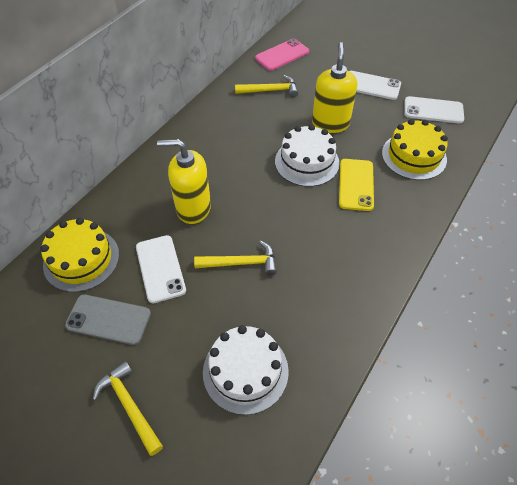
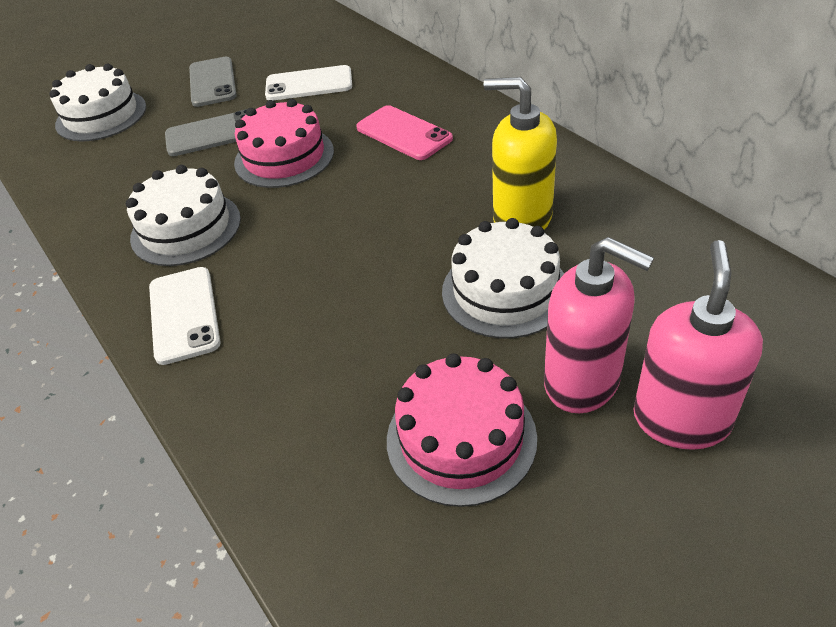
grey phone: 1 -> 2
pink cake: 0 -> 2
pink soap dispenser: 0 -> 2
white cake: 2 -> 3
white phone: 3 -> 2
yellow cake: 2 -> 0
yellow hammer: 3 -> 0
yellow phone: 1 -> 0
yellow soap dispenser: 2 -> 1

